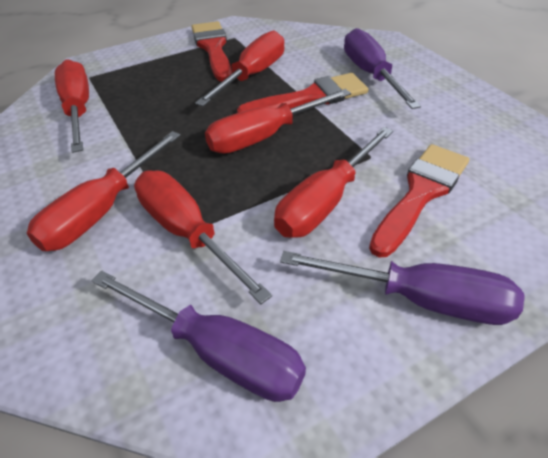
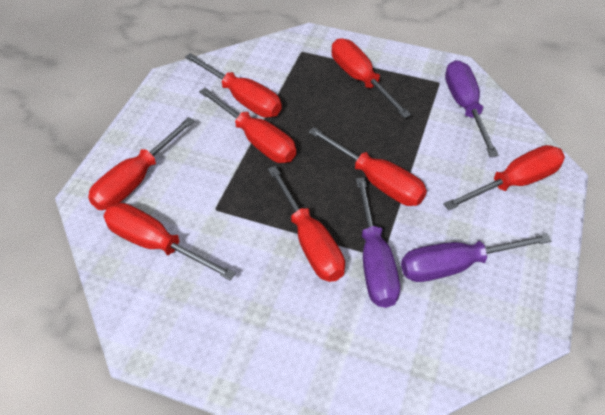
red brush: 3 -> 0
red screwdriver: 6 -> 8

